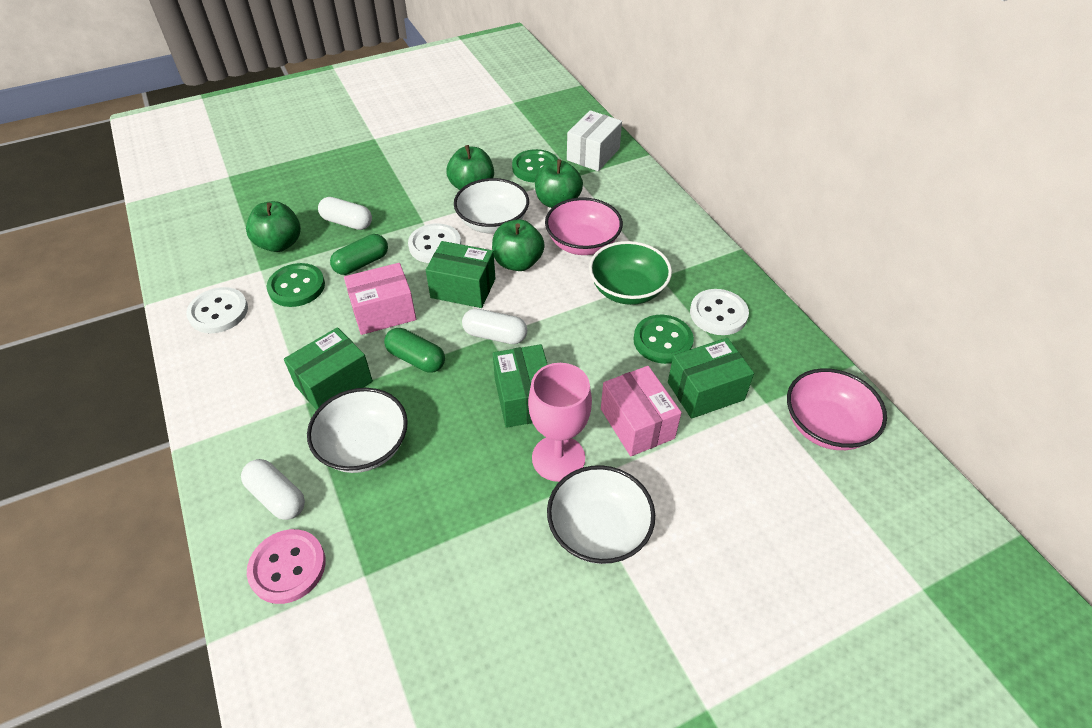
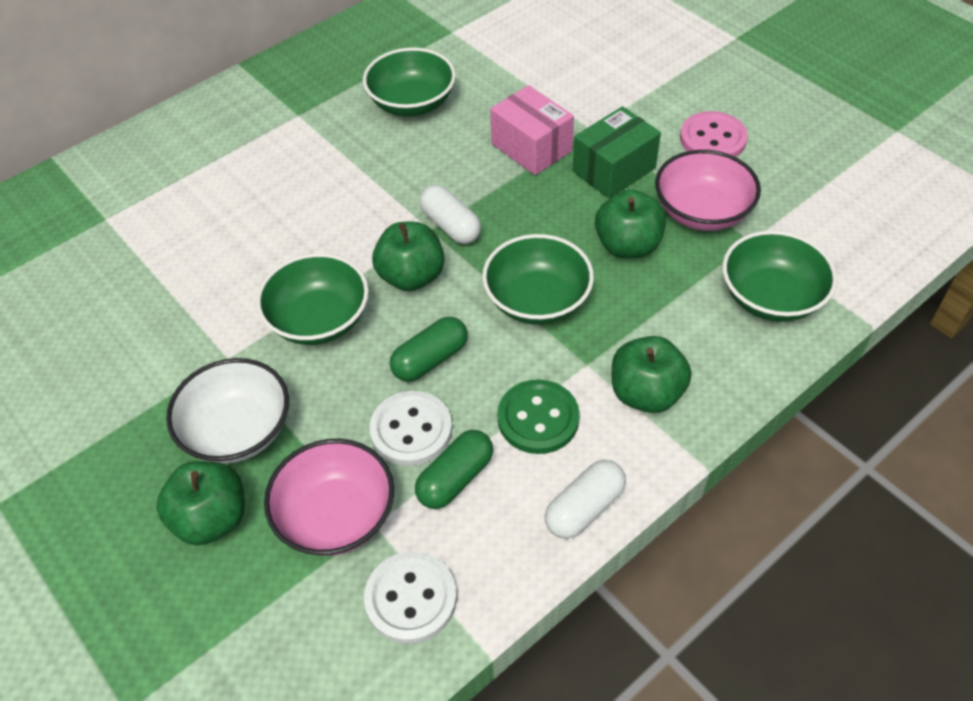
green bowl: 1 -> 4
green box: 4 -> 1
green button: 3 -> 1
pink box: 2 -> 1
pink goblet: 1 -> 0
white bowl: 3 -> 1
white box: 1 -> 0
white button: 3 -> 2
white capsule: 3 -> 2

